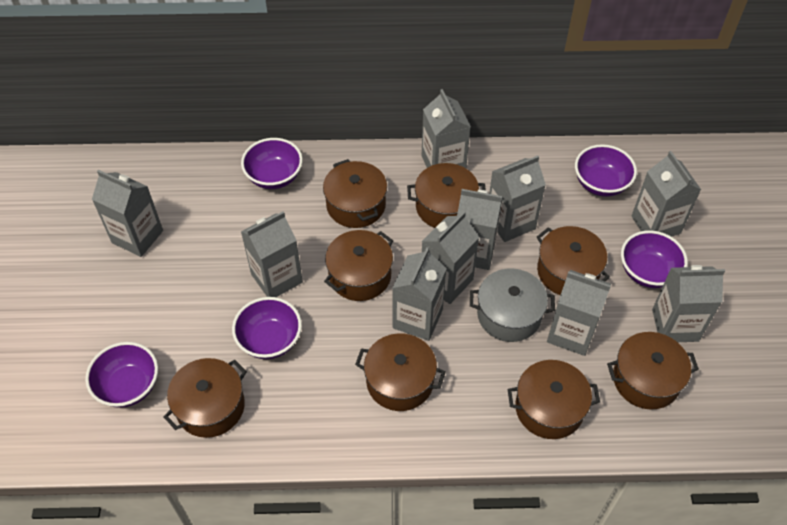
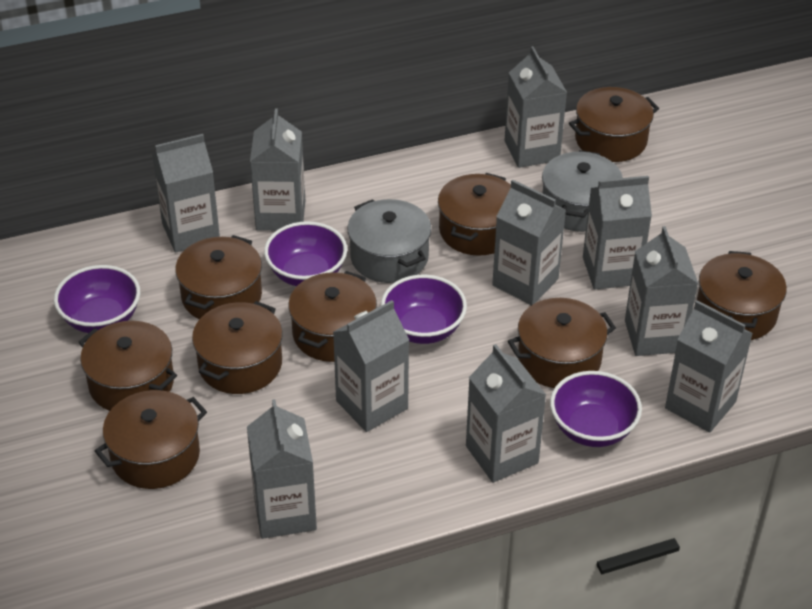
brown pot: 8 -> 9
grey pot: 1 -> 2
purple bowl: 5 -> 4

